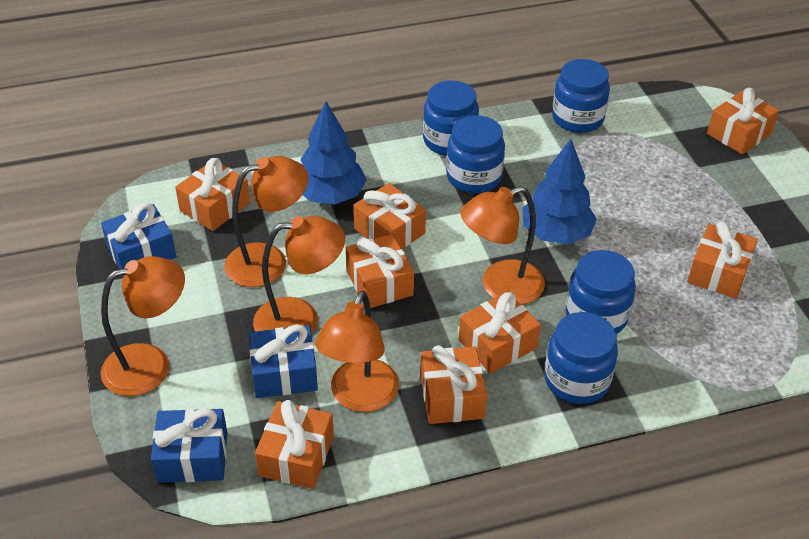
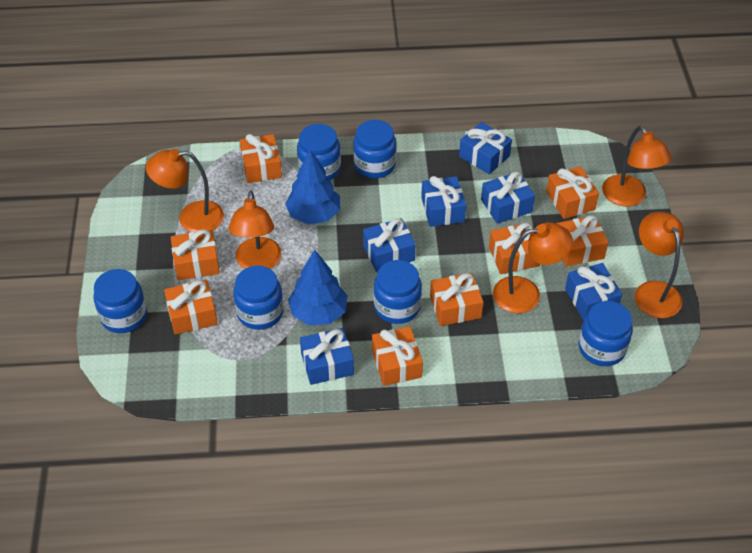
blue gift: 3 -> 6
blue jar: 5 -> 6

